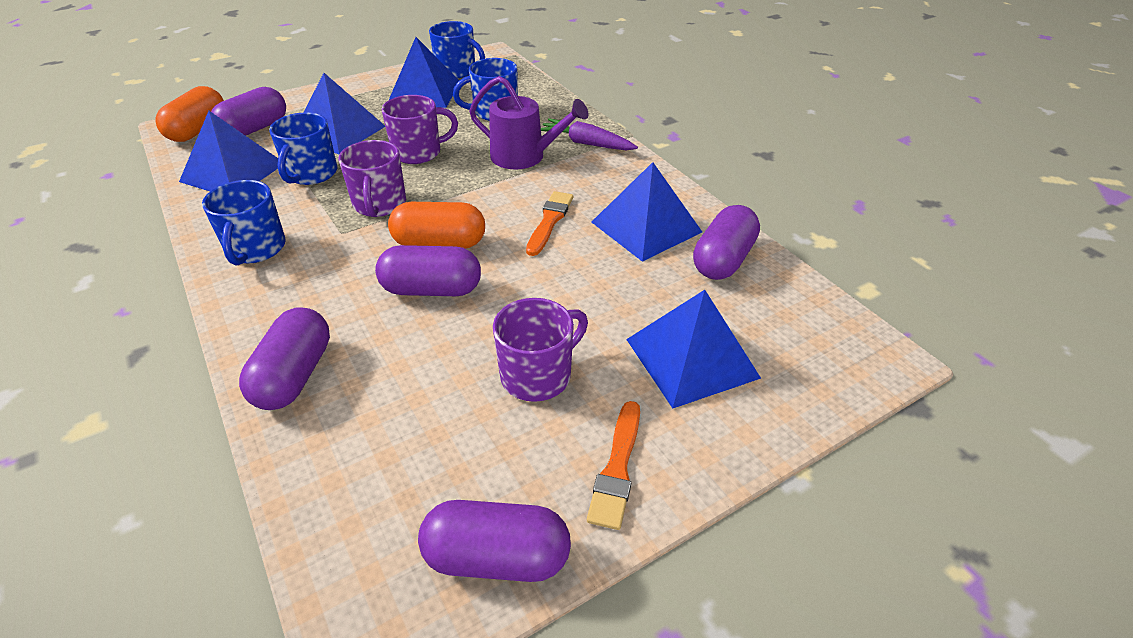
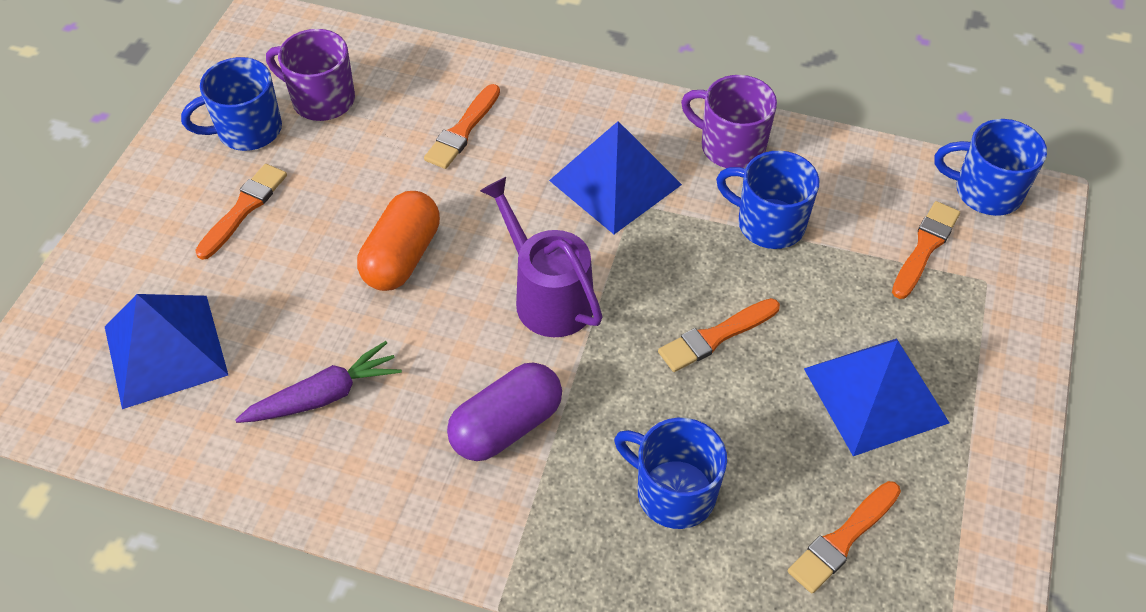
blue pyramid: 5 -> 3
orange brush: 2 -> 5
orange capsule: 2 -> 1
purple capsule: 5 -> 1
purple mug: 3 -> 2

